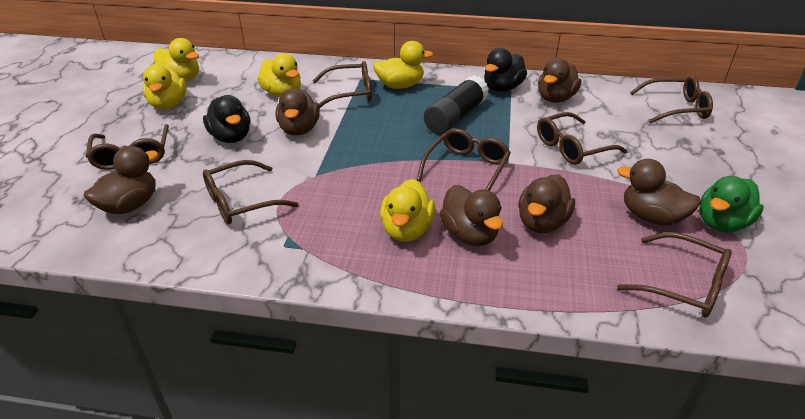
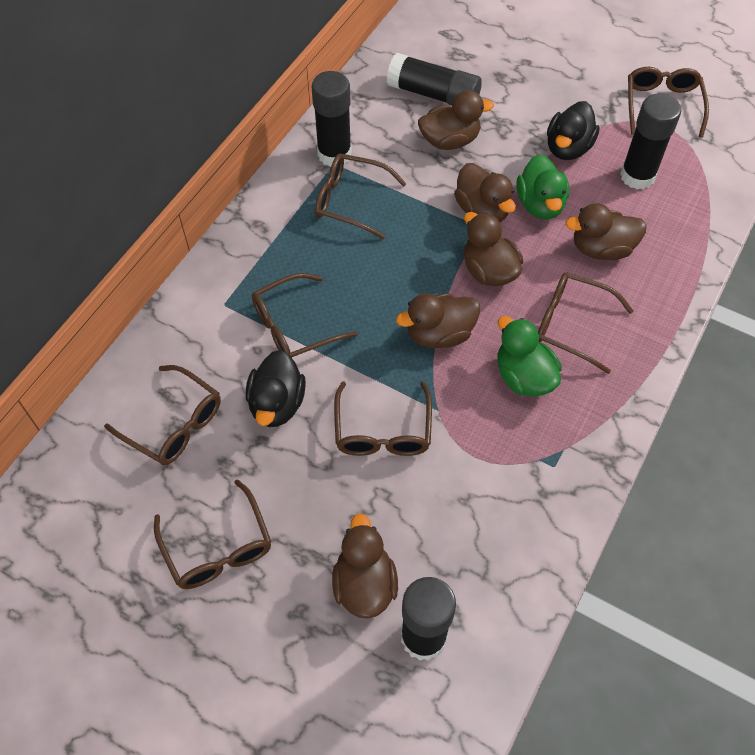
black glue stick: 1 -> 4
green duck: 1 -> 2
yellow duck: 5 -> 0

